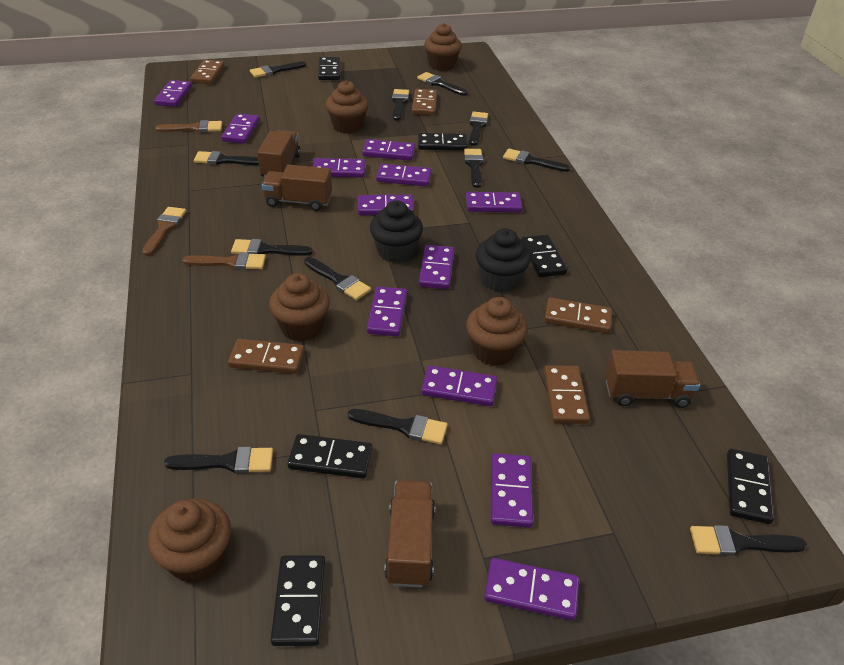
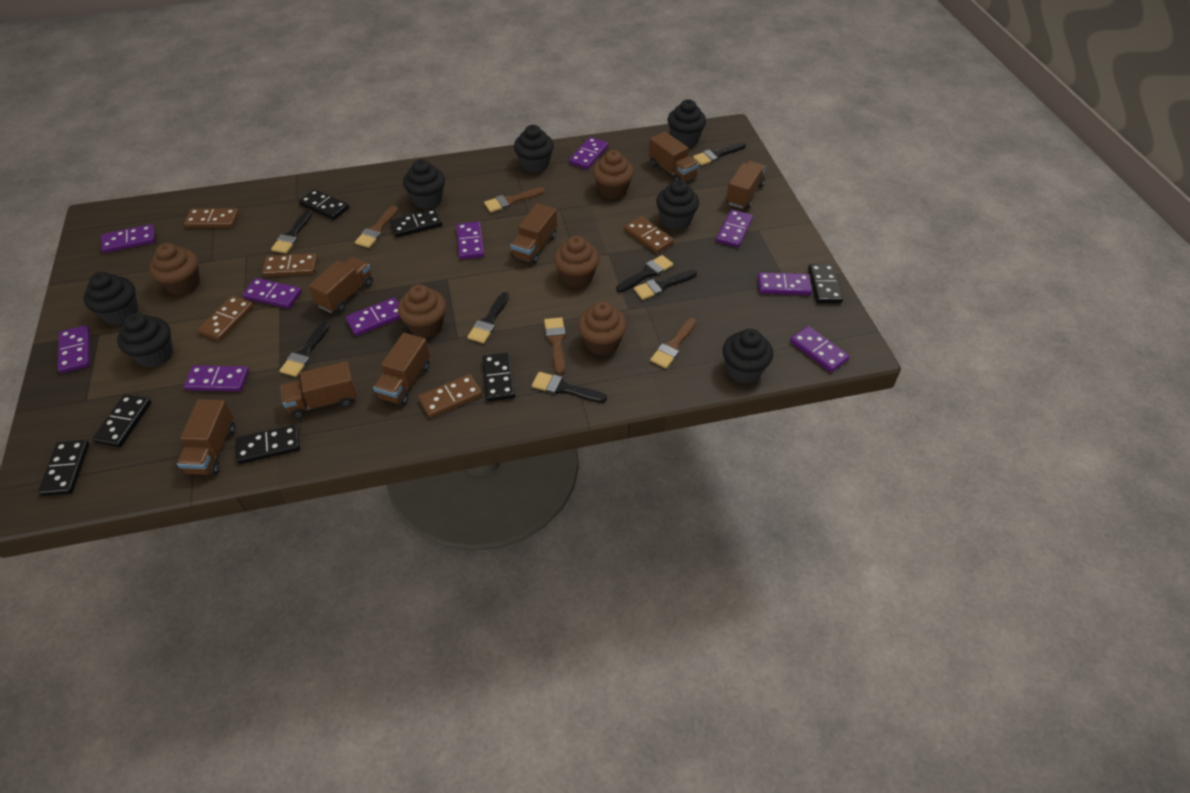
black brush: 12 -> 7
black cupcake: 2 -> 7
black domino: 6 -> 7
brown brush: 3 -> 4
brown truck: 4 -> 7
purple domino: 12 -> 10

